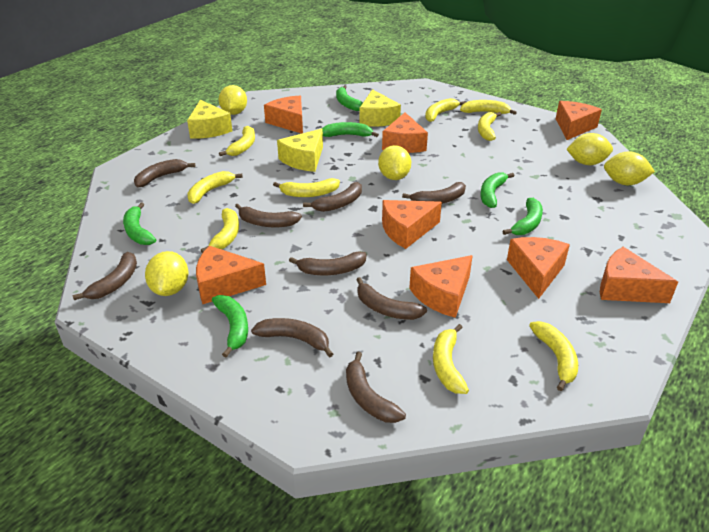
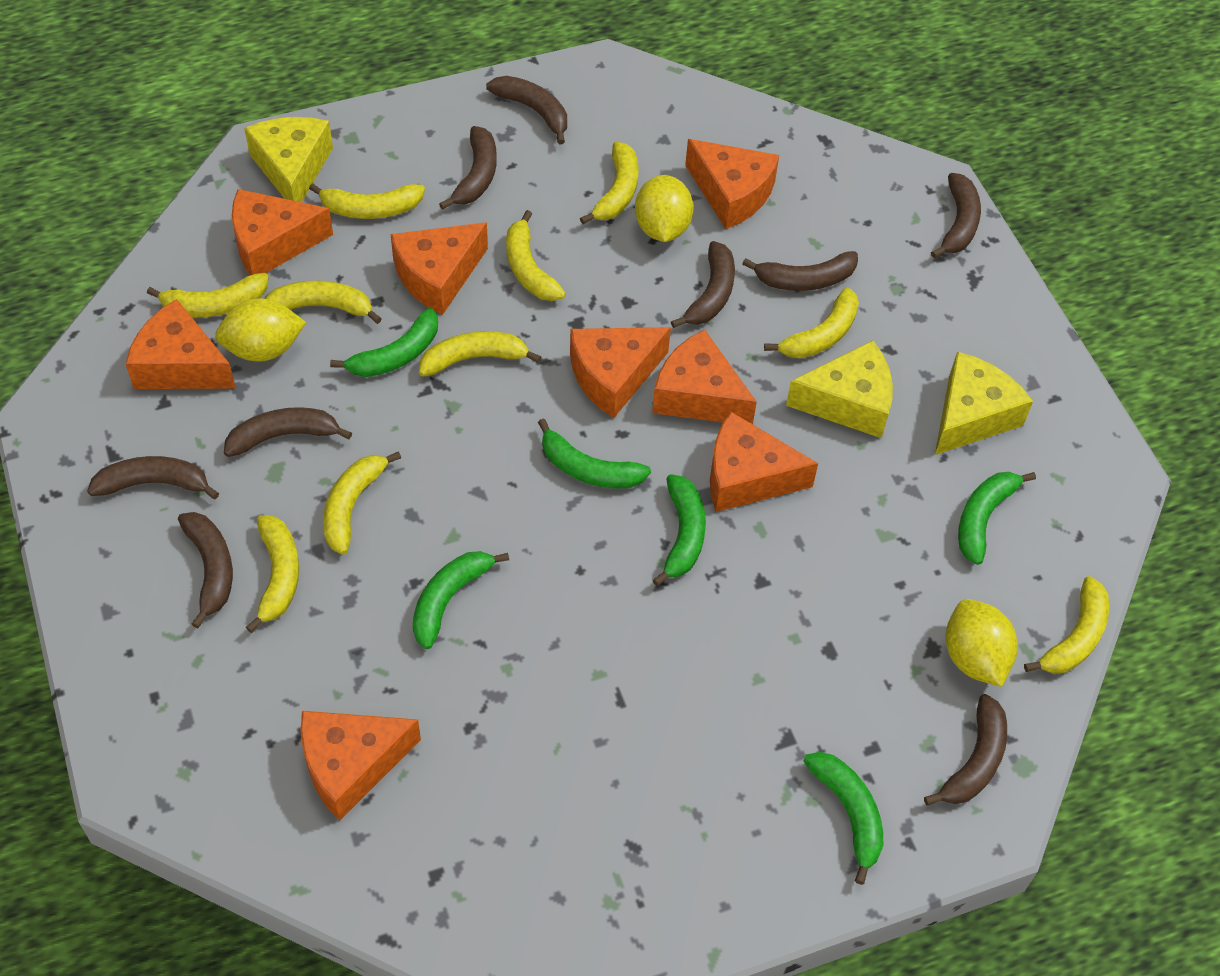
yellow banana: 9 -> 10
yellow lemon: 5 -> 3

